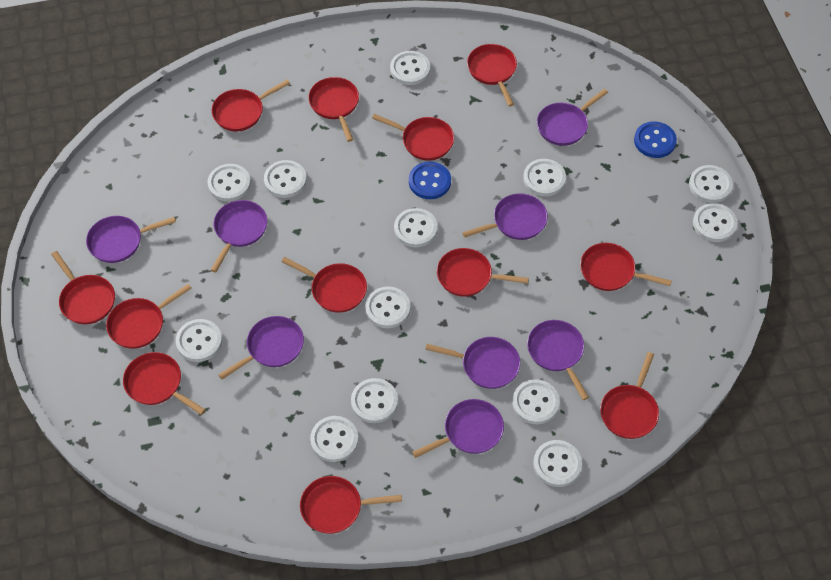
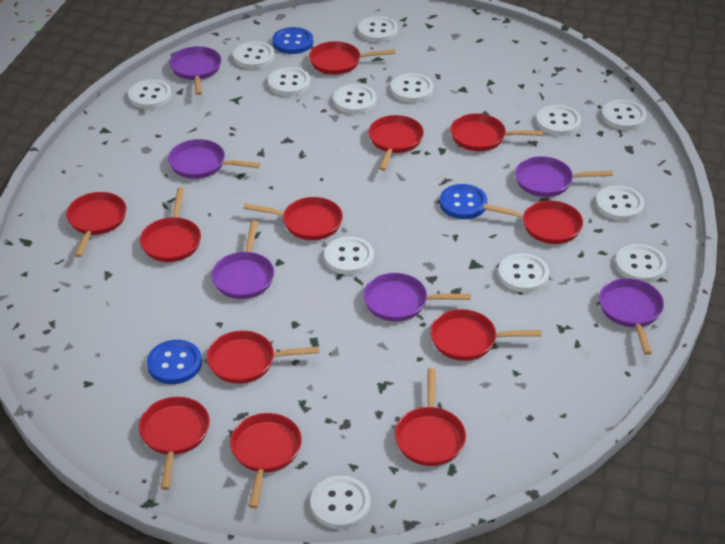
blue button: 2 -> 3
purple pan: 8 -> 6

